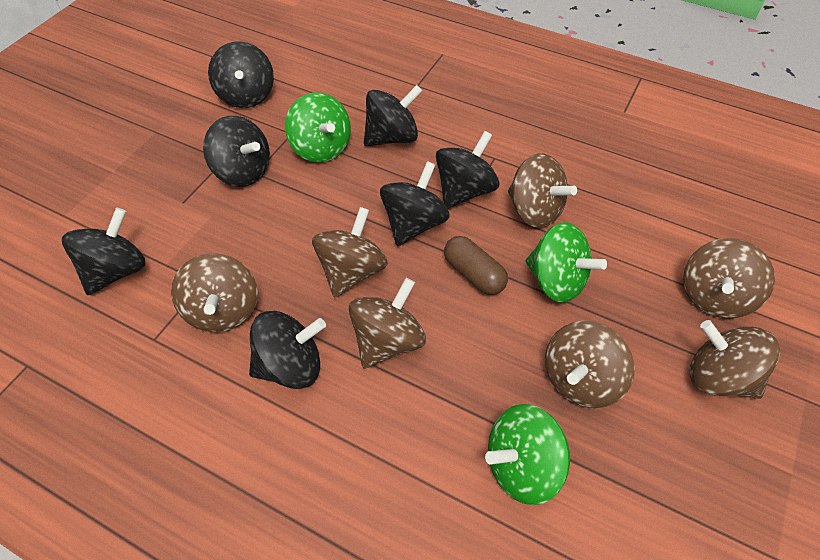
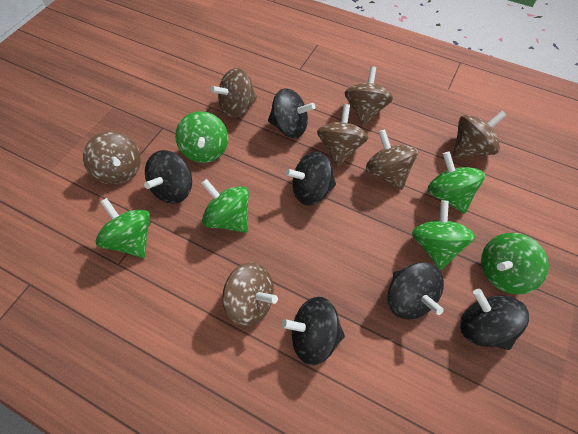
black spinning top: 7 -> 6
brown capsule: 1 -> 0
green spinning top: 3 -> 6

